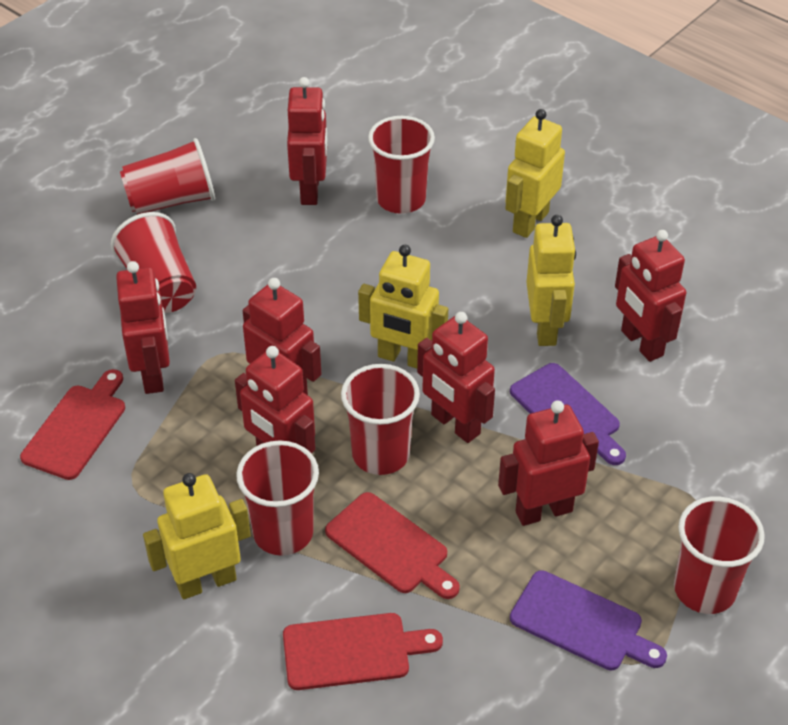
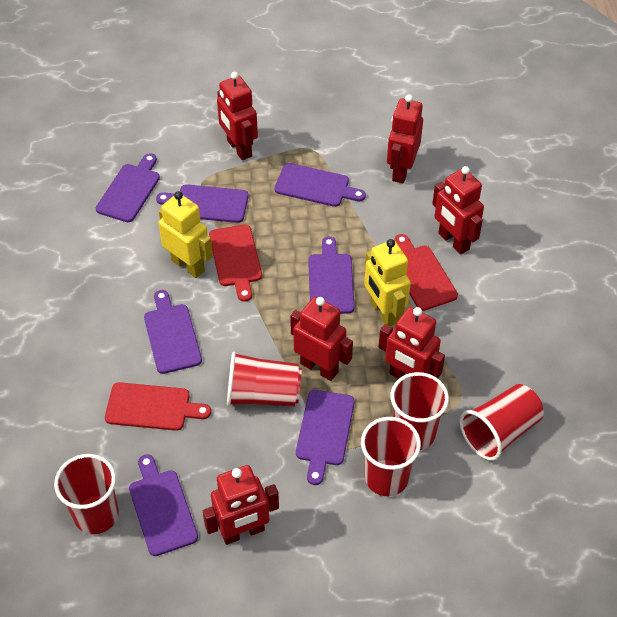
purple cutting board: 2 -> 7
red cup: 6 -> 5
red robot: 7 -> 6
yellow robot: 4 -> 2

